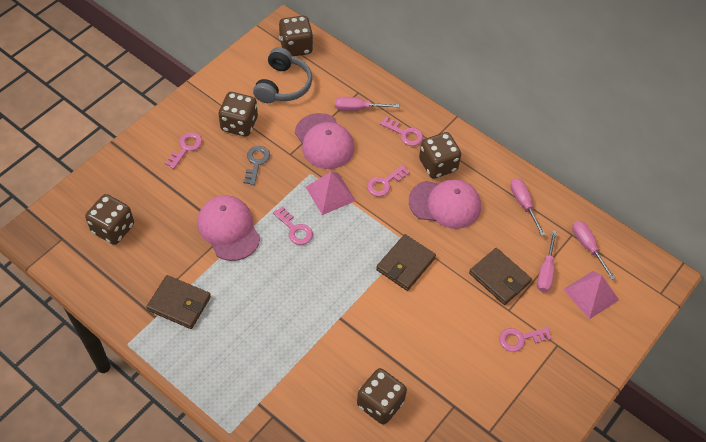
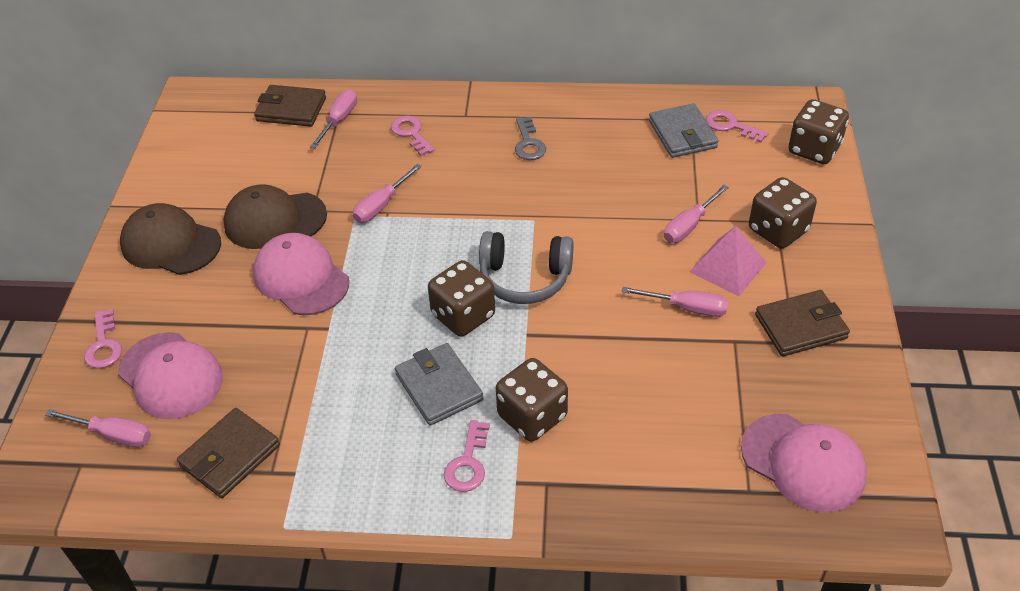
brown cap: 0 -> 2
brown dice: 5 -> 4
grey wallet: 0 -> 2
pink key: 5 -> 4
pink pyramid: 2 -> 1
pink screwdriver: 4 -> 5

